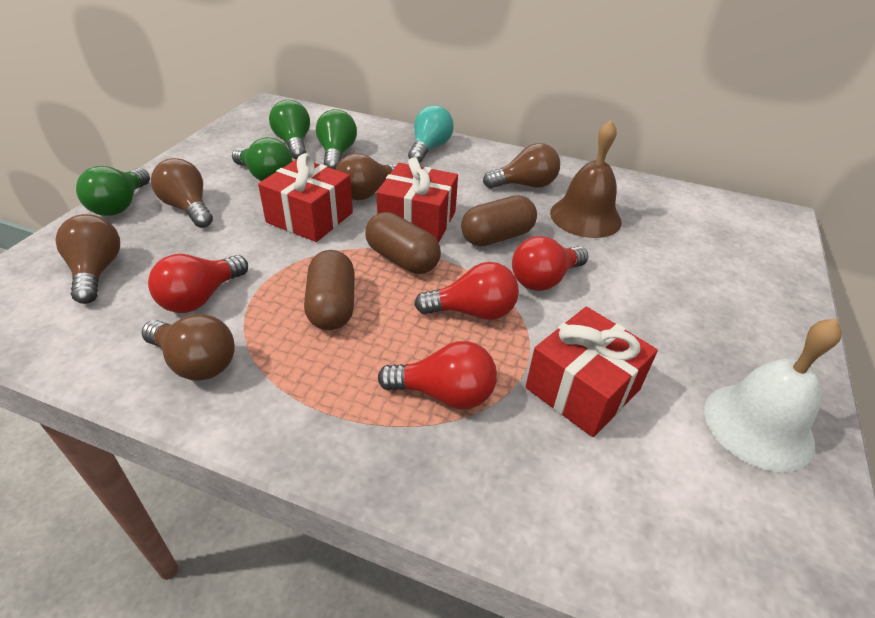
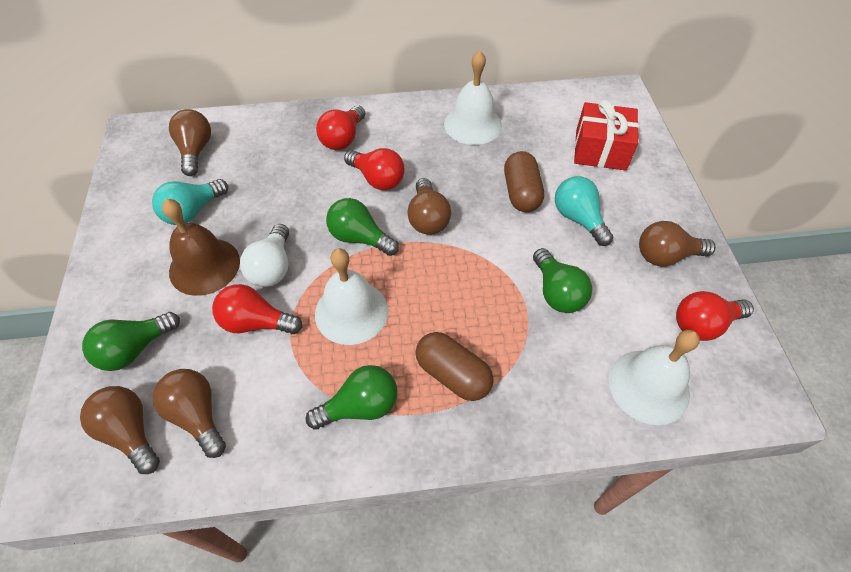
brown capsule: 3 -> 2
red gift: 3 -> 1
turquoise light bulb: 1 -> 2
white bell: 1 -> 3
white light bulb: 0 -> 1

